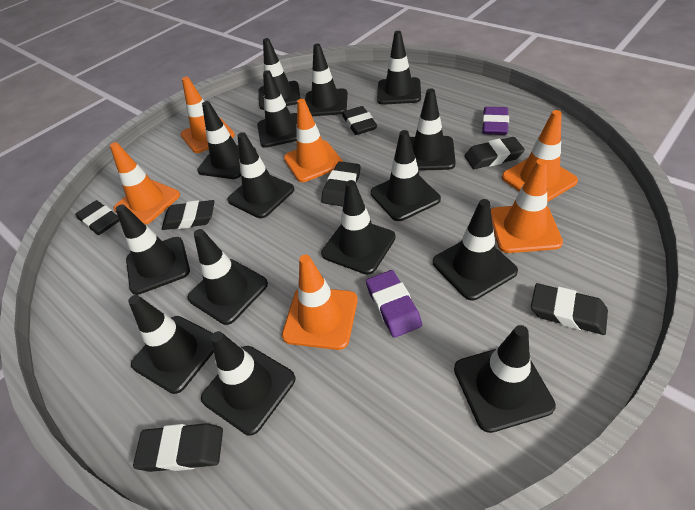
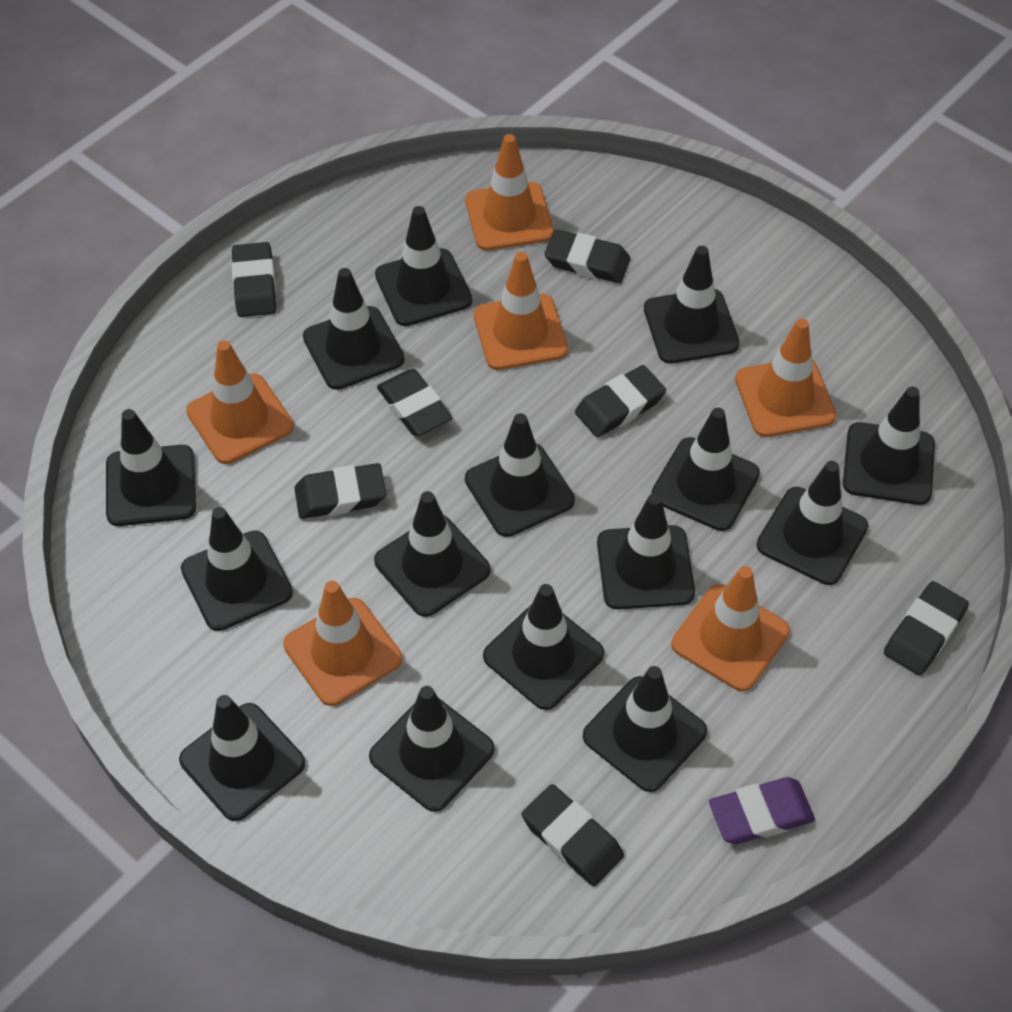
purple eraser: 2 -> 1

